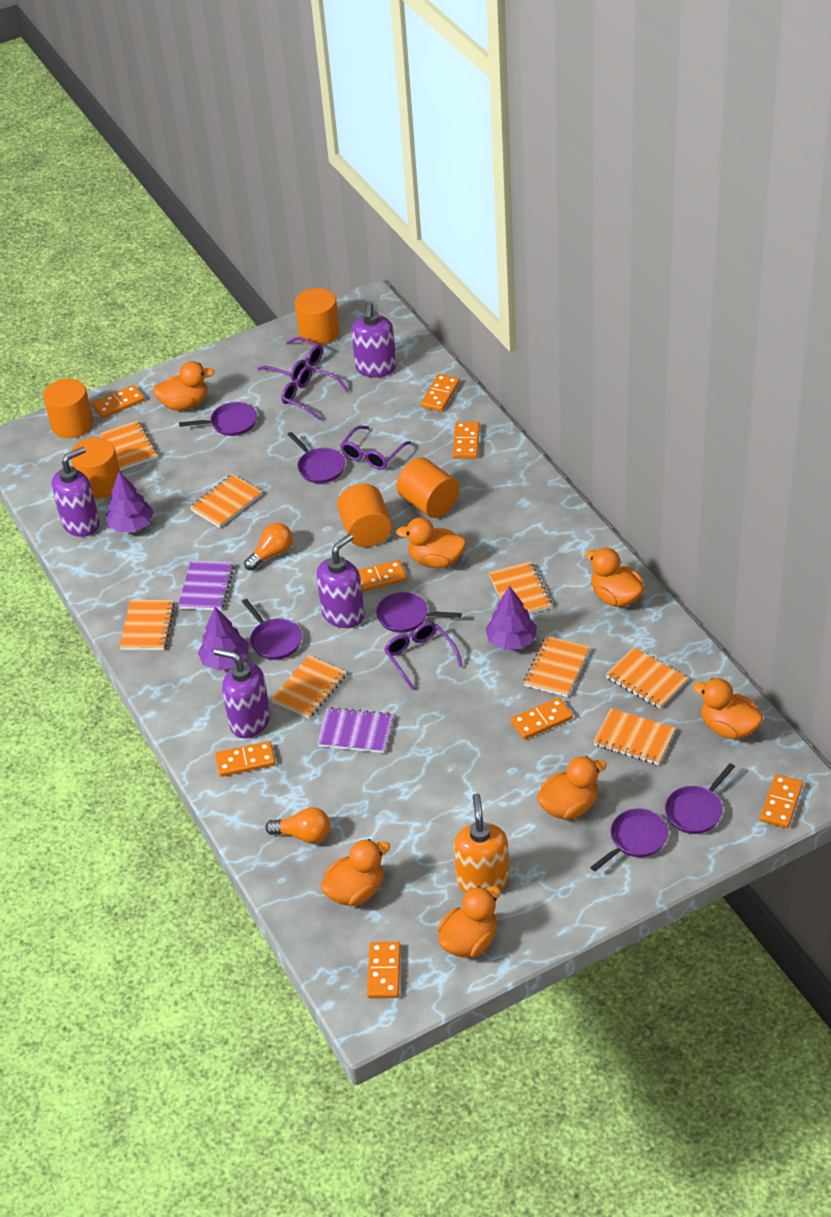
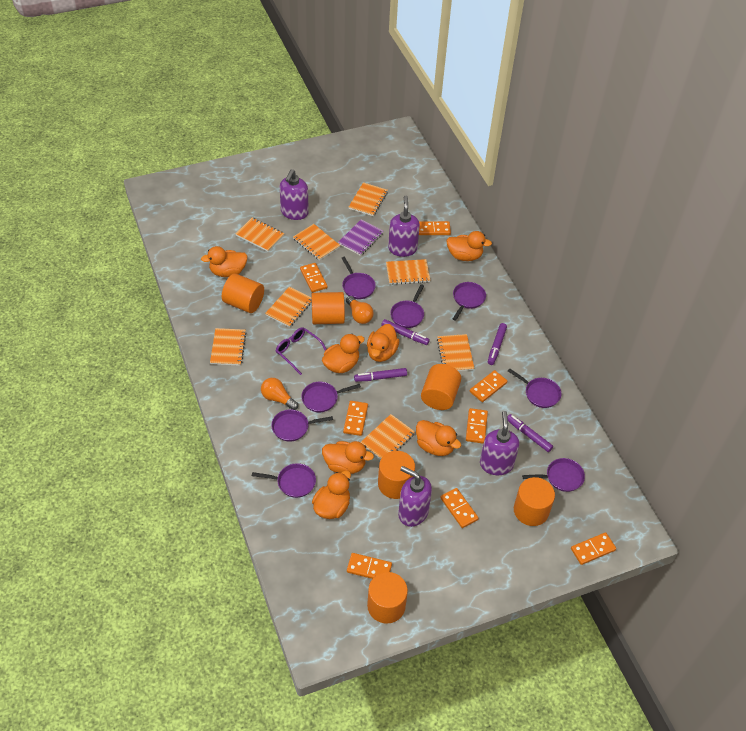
orange cylinder: 5 -> 6
orange soap dispenser: 1 -> 0
purple glasses: 4 -> 1
purple marker: 0 -> 4
purple notebook: 2 -> 1
purple pan: 6 -> 8
purple tree: 3 -> 0

